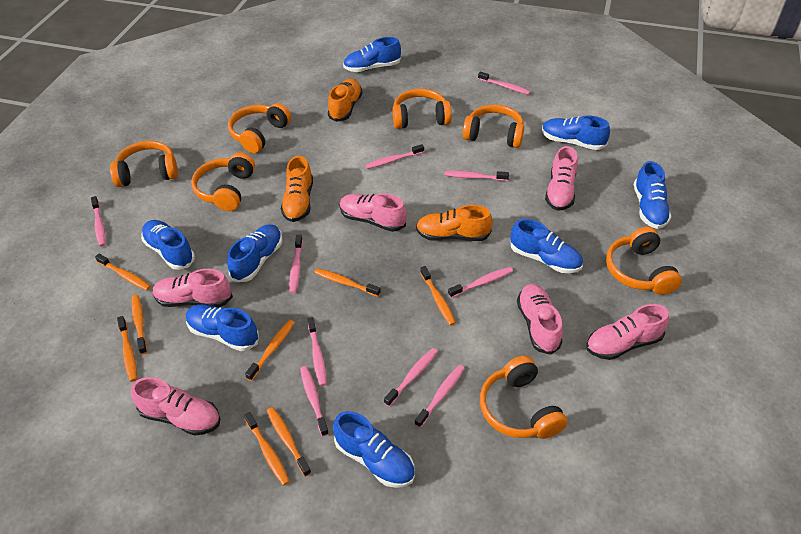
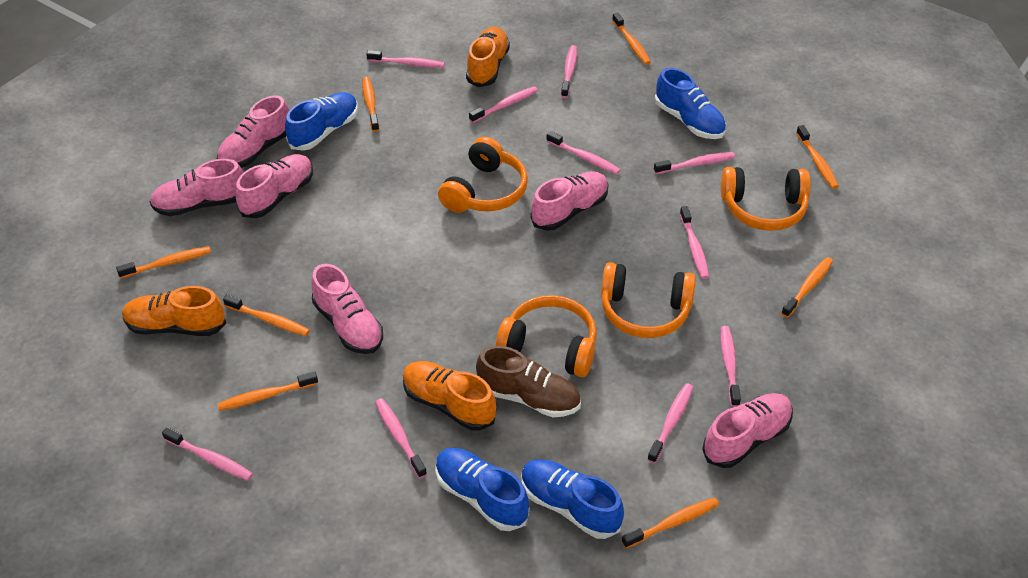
blue shoe: 8 -> 4
brown shoe: 0 -> 1
orange headphones: 7 -> 4

